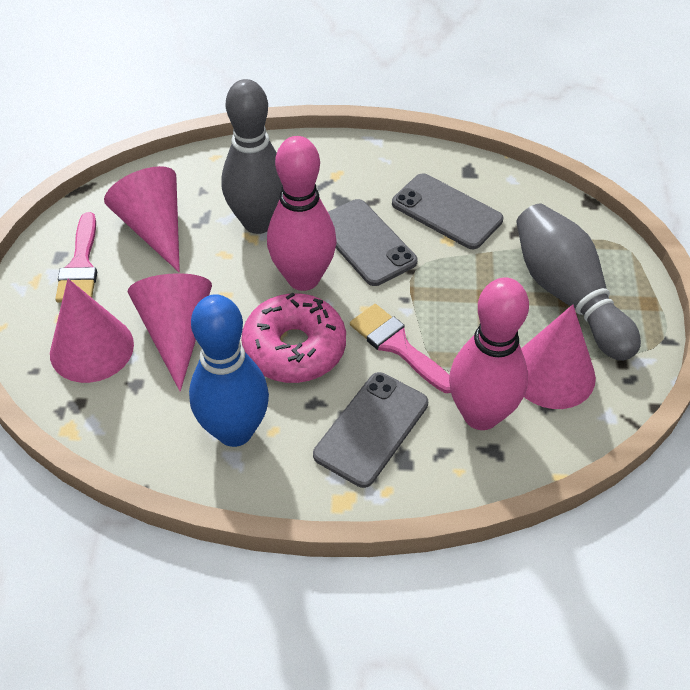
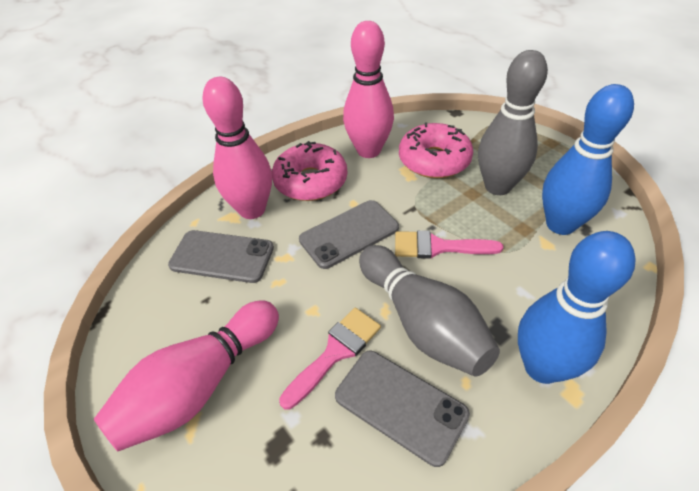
blue bowling pin: 1 -> 2
pink bowling pin: 2 -> 3
pink cone: 4 -> 0
pink donut: 1 -> 2

